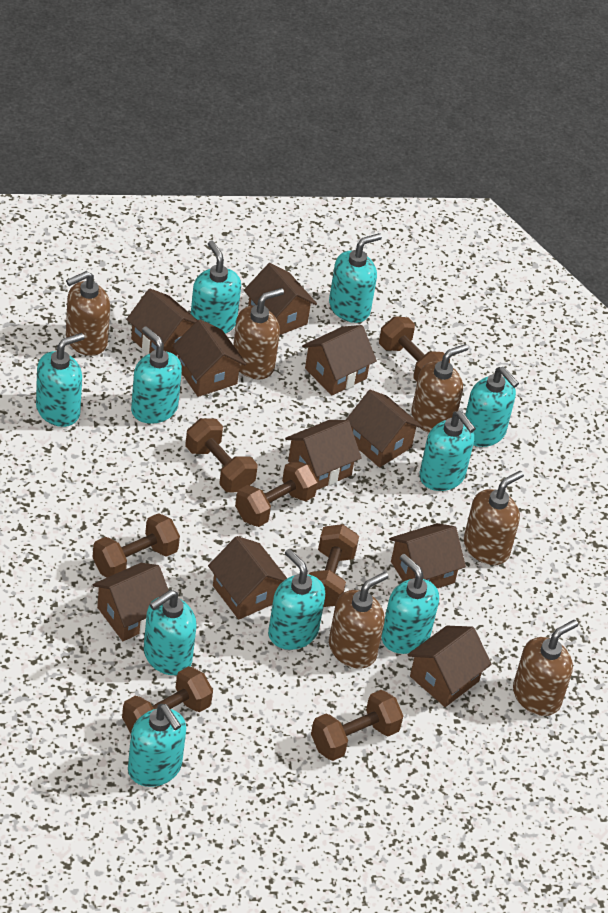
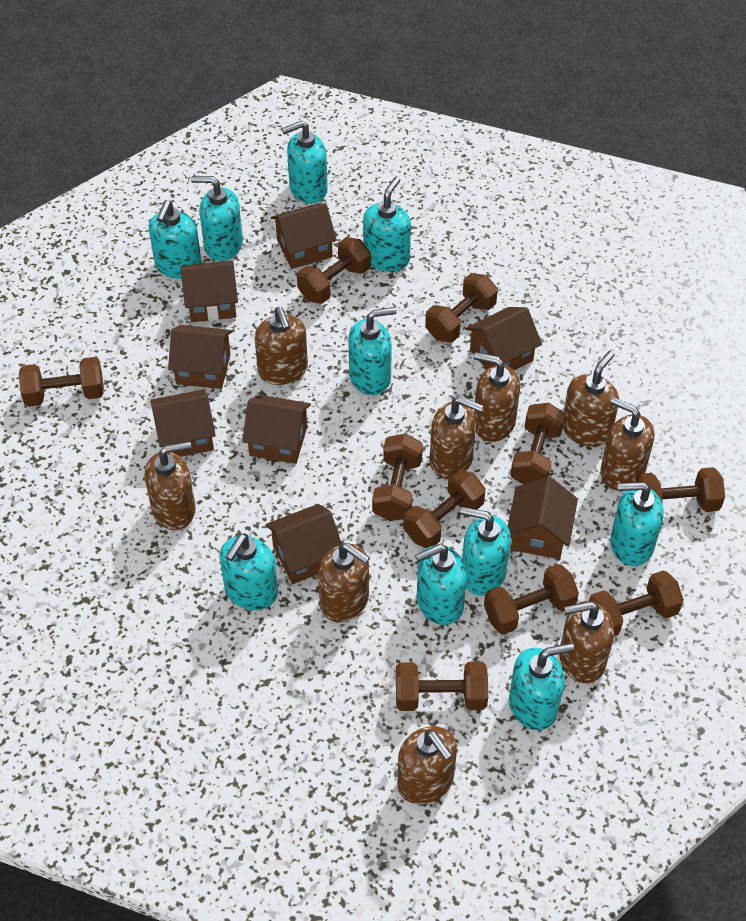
brown dumbbell: 7 -> 10
brown house: 10 -> 8
brown soap dispenser: 6 -> 9

